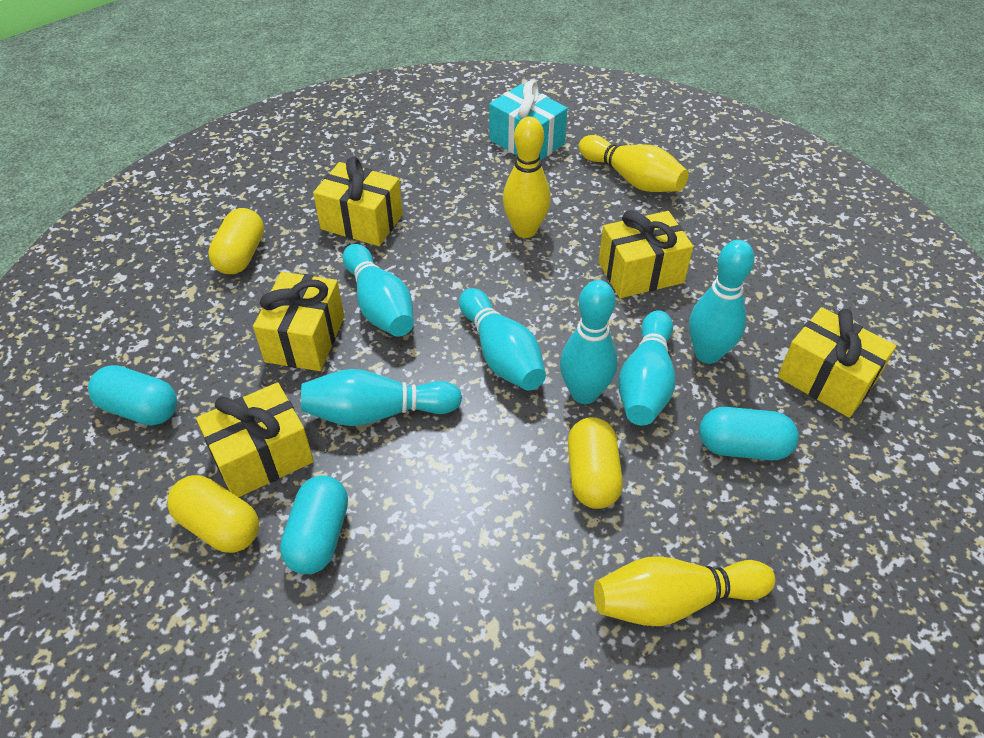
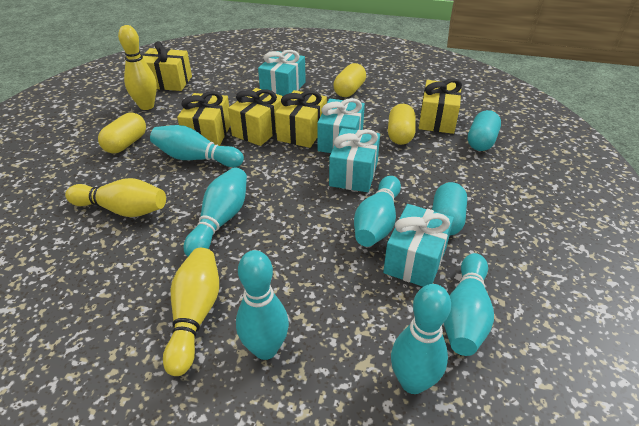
turquoise capsule: 3 -> 2
turquoise gift: 1 -> 4

